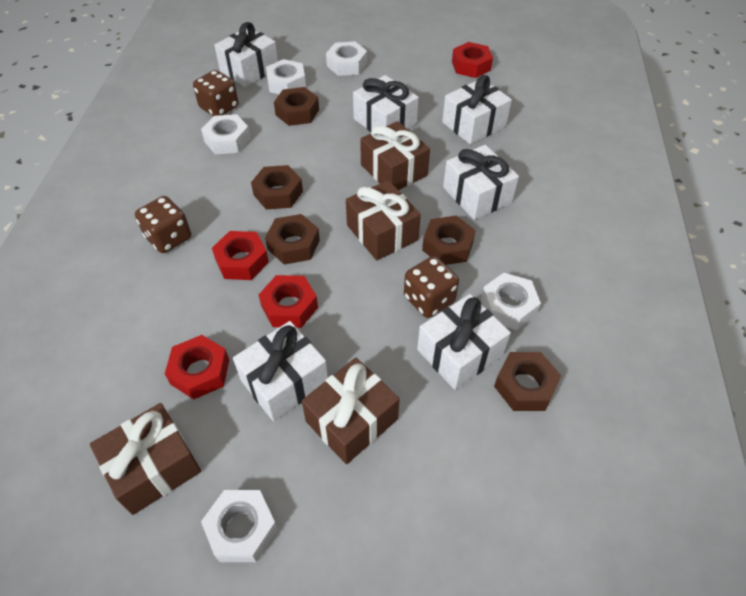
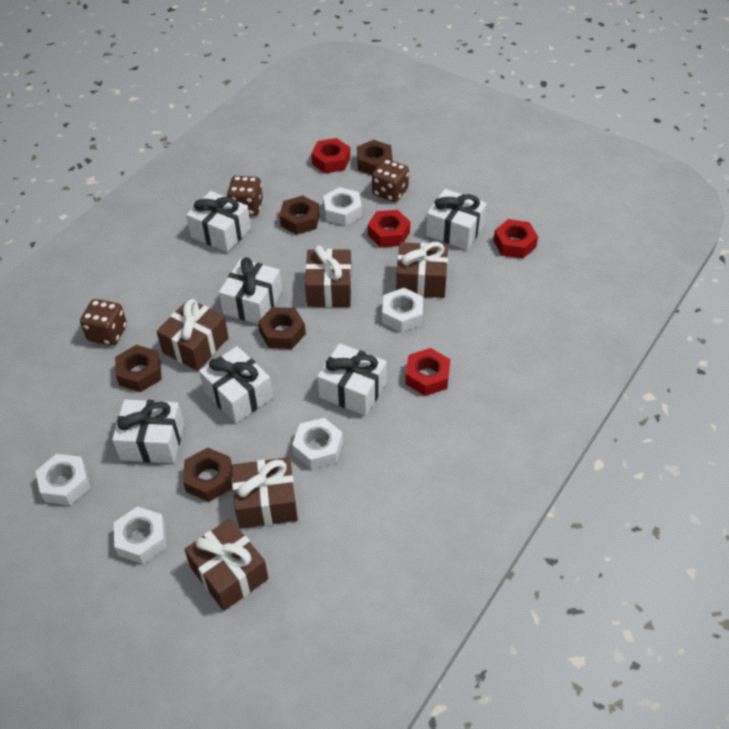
brown gift: 4 -> 5

